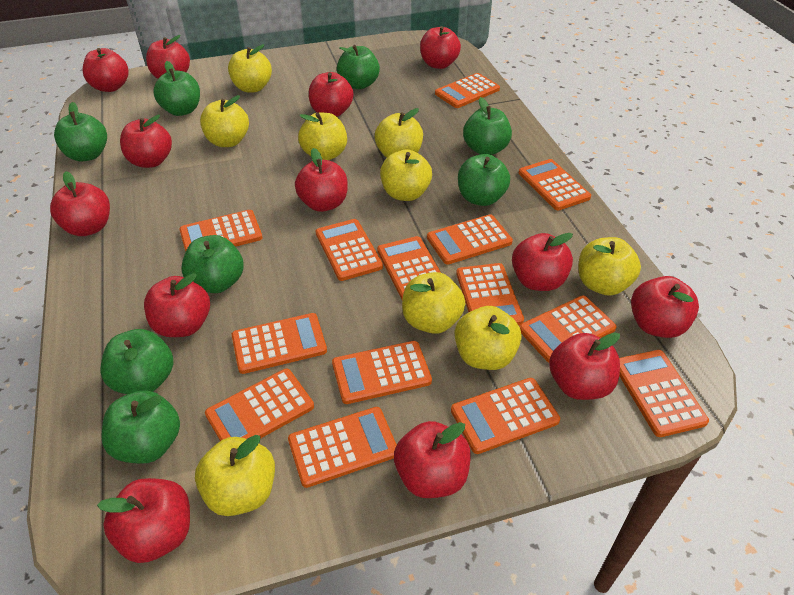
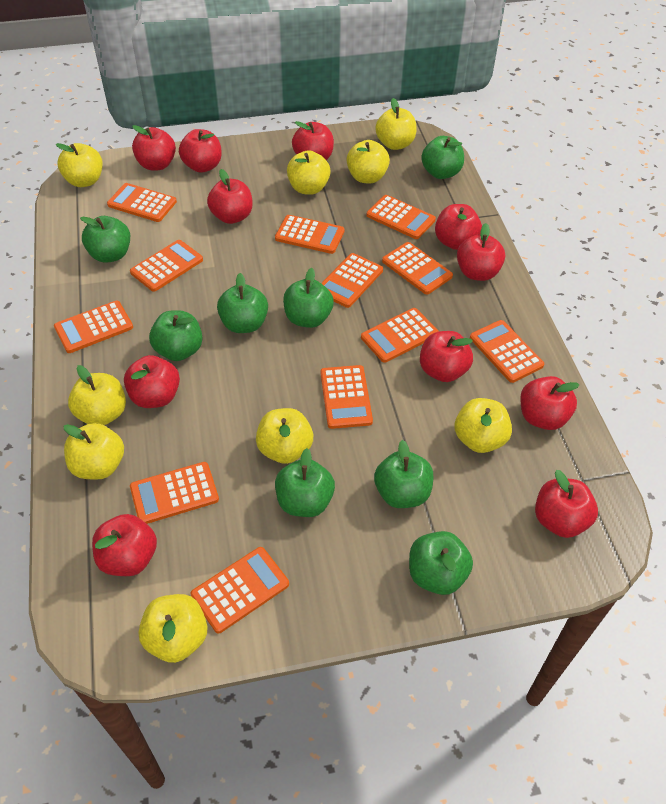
orange calculator: 14 -> 12
red apple: 13 -> 11

